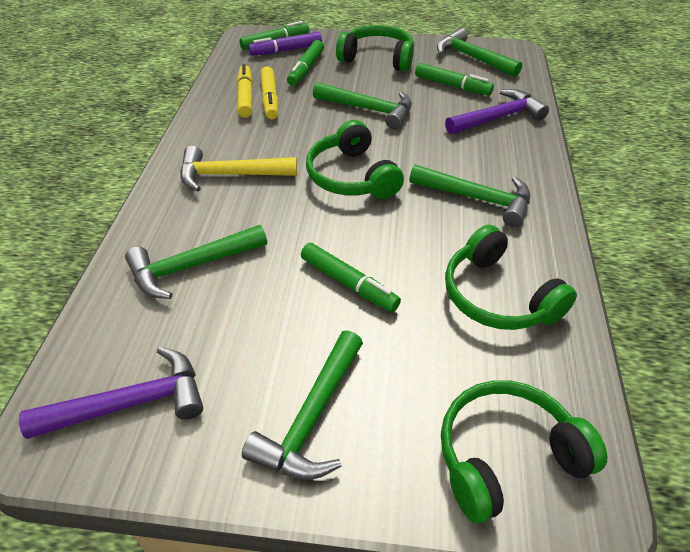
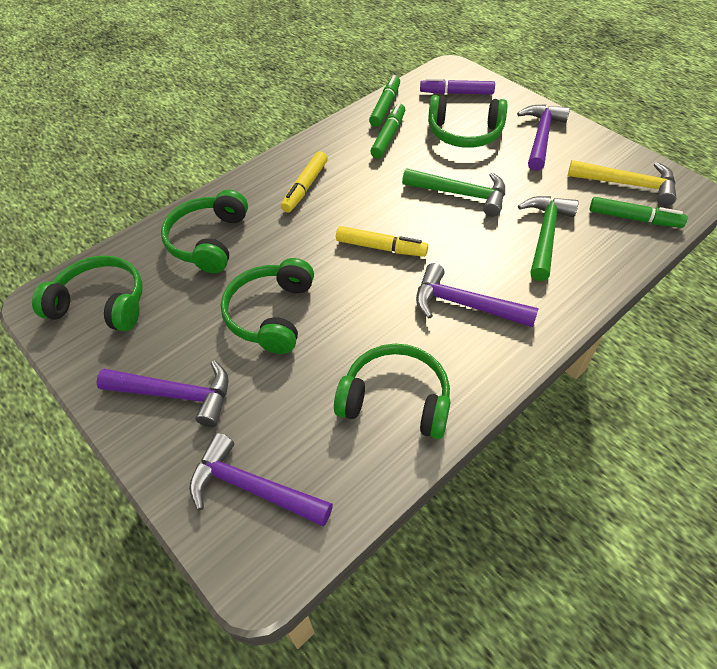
green hammer: 5 -> 2
green headphones: 4 -> 5
green marker: 4 -> 3
purple hammer: 2 -> 4

